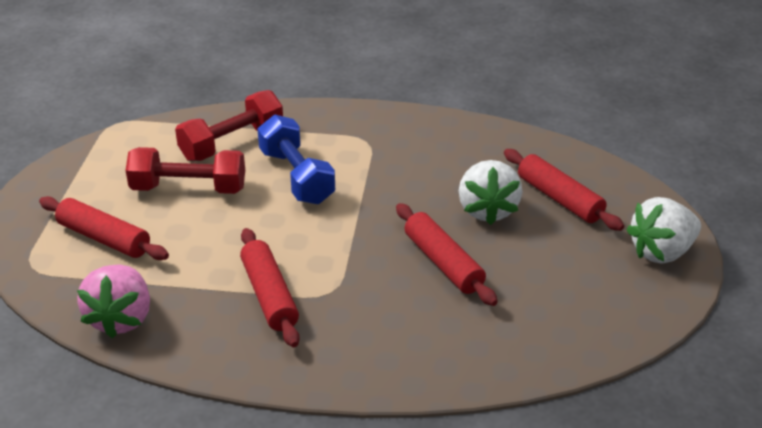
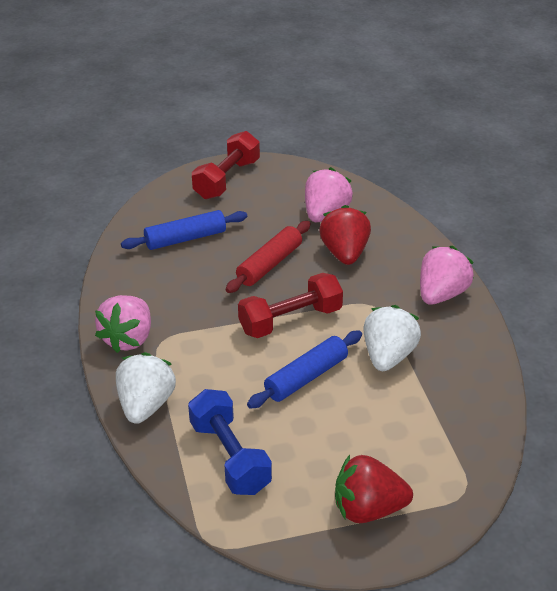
blue rolling pin: 0 -> 2
pink strawberry: 1 -> 3
red rolling pin: 4 -> 1
red strawberry: 0 -> 2

